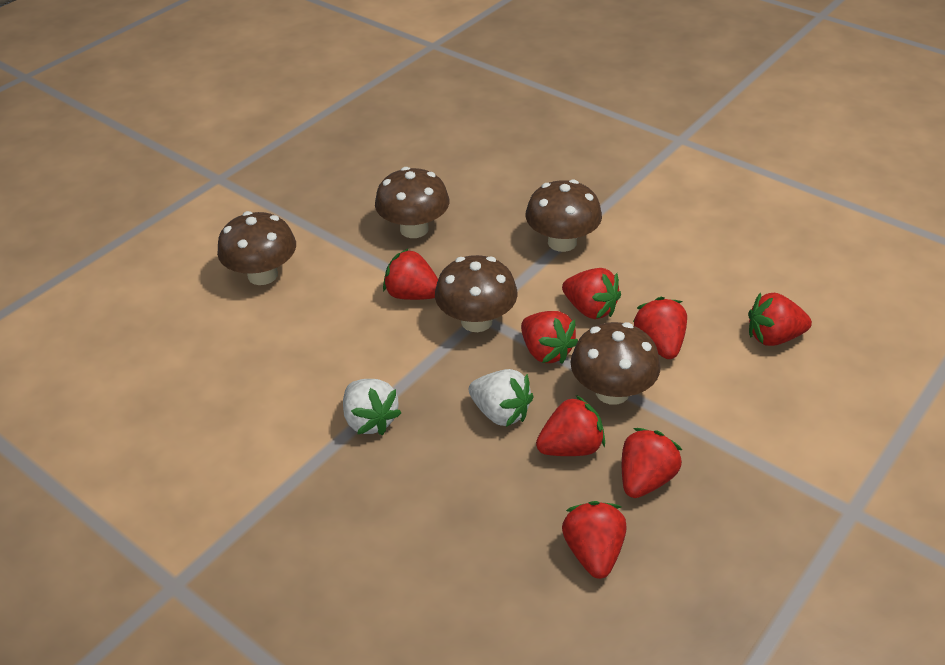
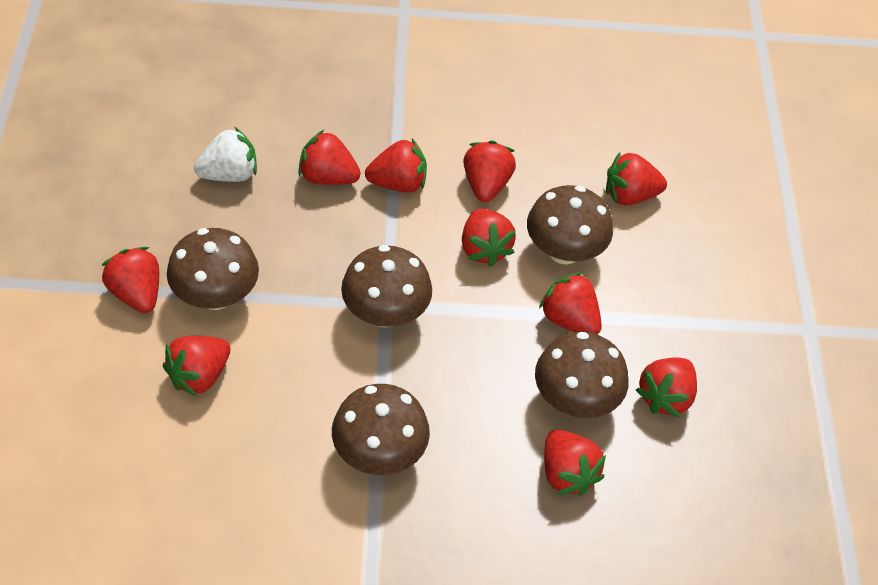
red strawberry: 8 -> 10
white strawberry: 2 -> 1

